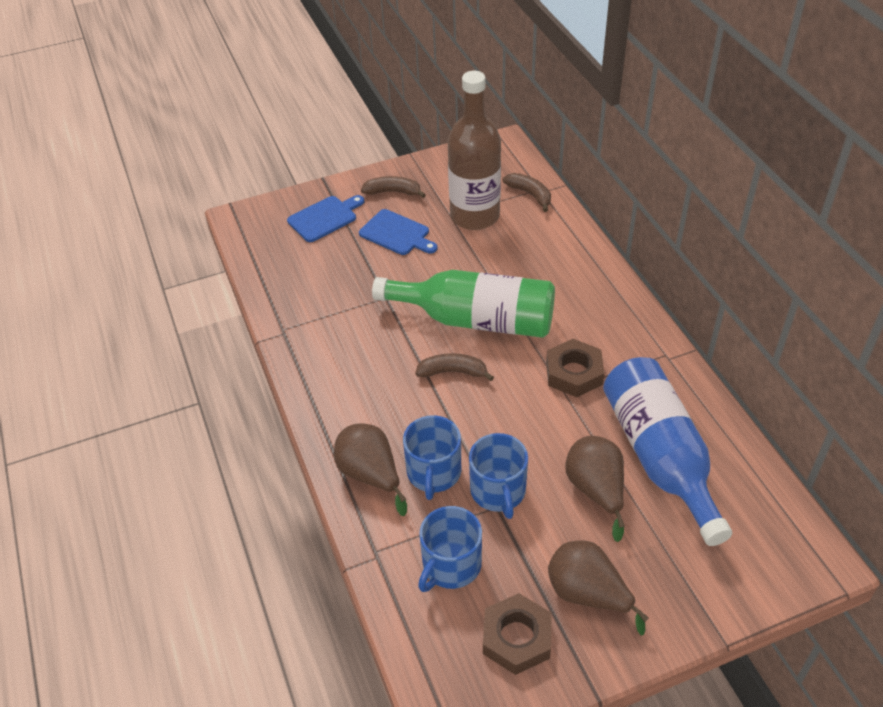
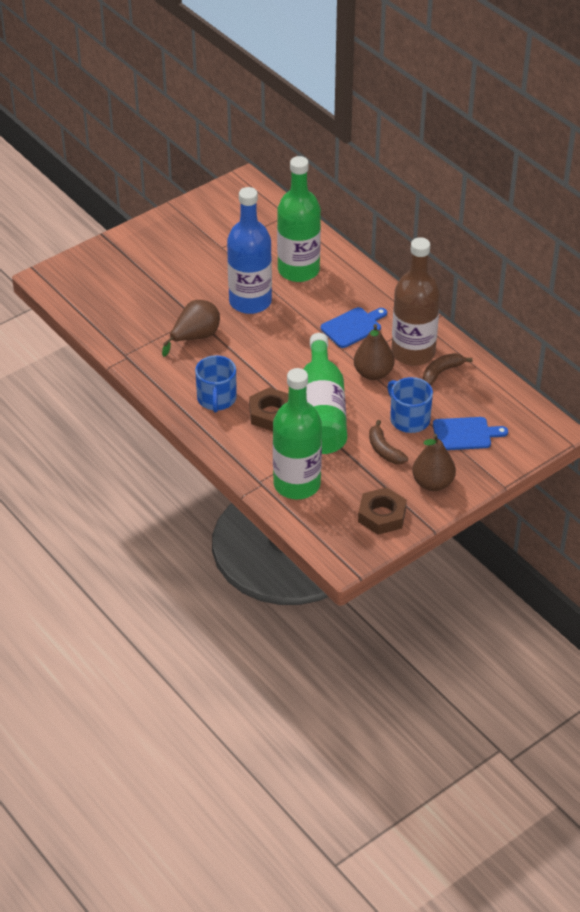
blue mug: 3 -> 2
brown banana: 3 -> 2
green bottle: 1 -> 3

